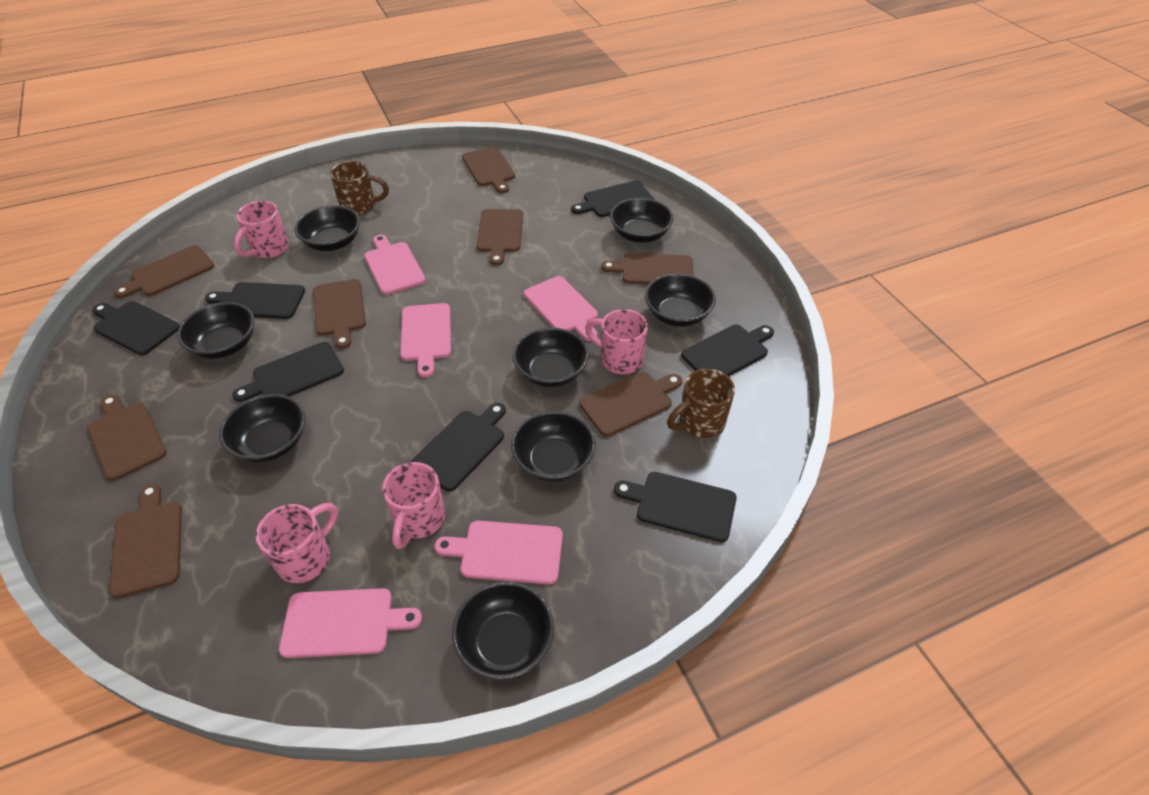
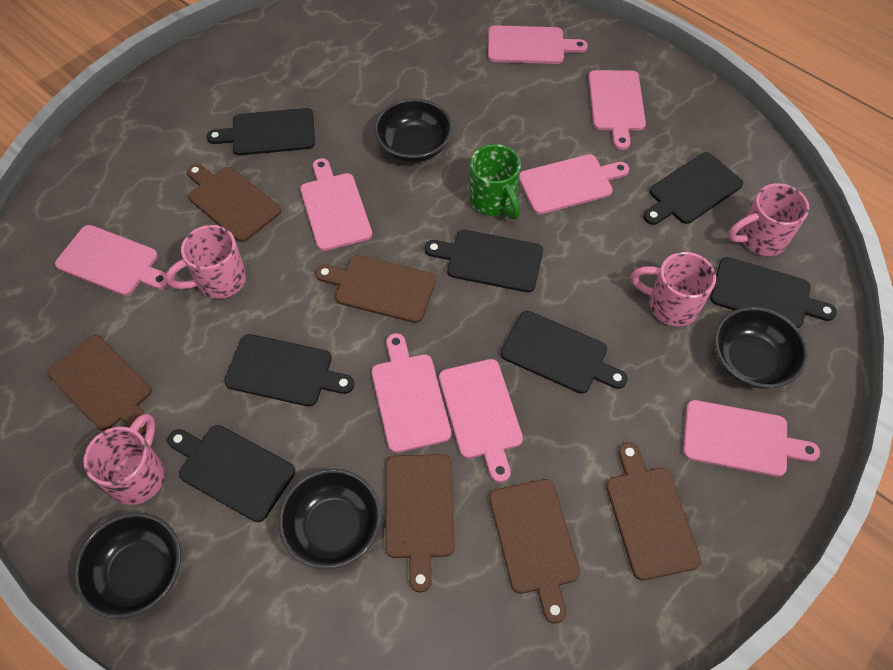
black bowl: 8 -> 4
brown cutting board: 8 -> 6
brown mug: 2 -> 0
green mug: 0 -> 1
pink cutting board: 5 -> 8

